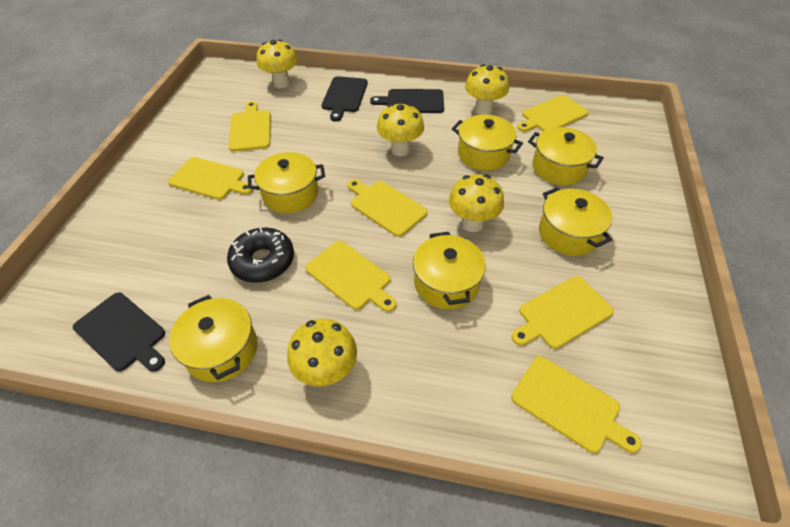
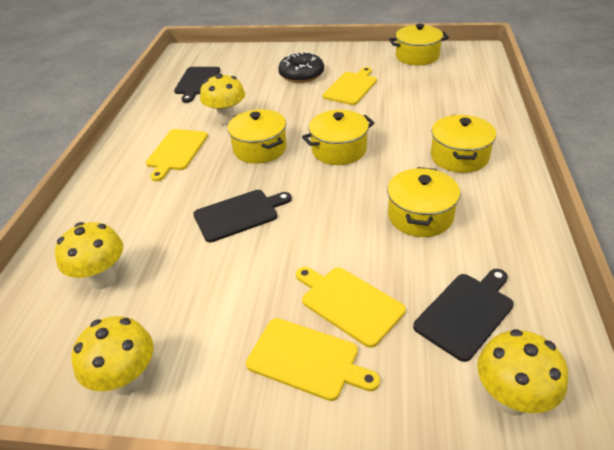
yellow cutting board: 7 -> 4
yellow mushroom: 5 -> 4
yellow pot: 6 -> 5

